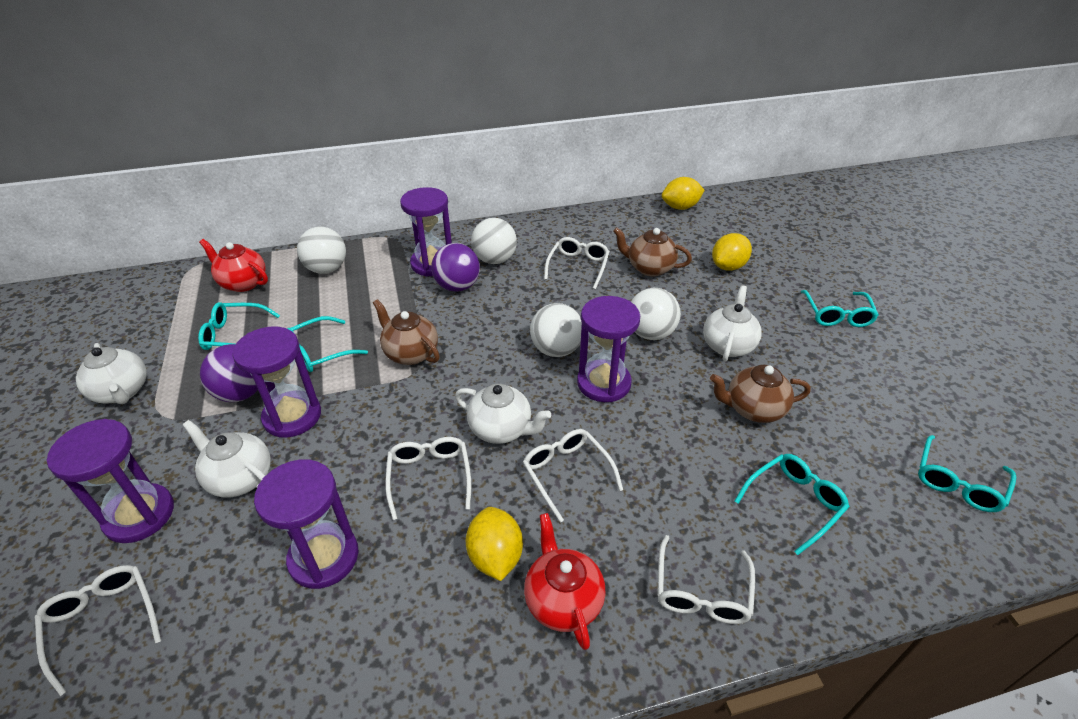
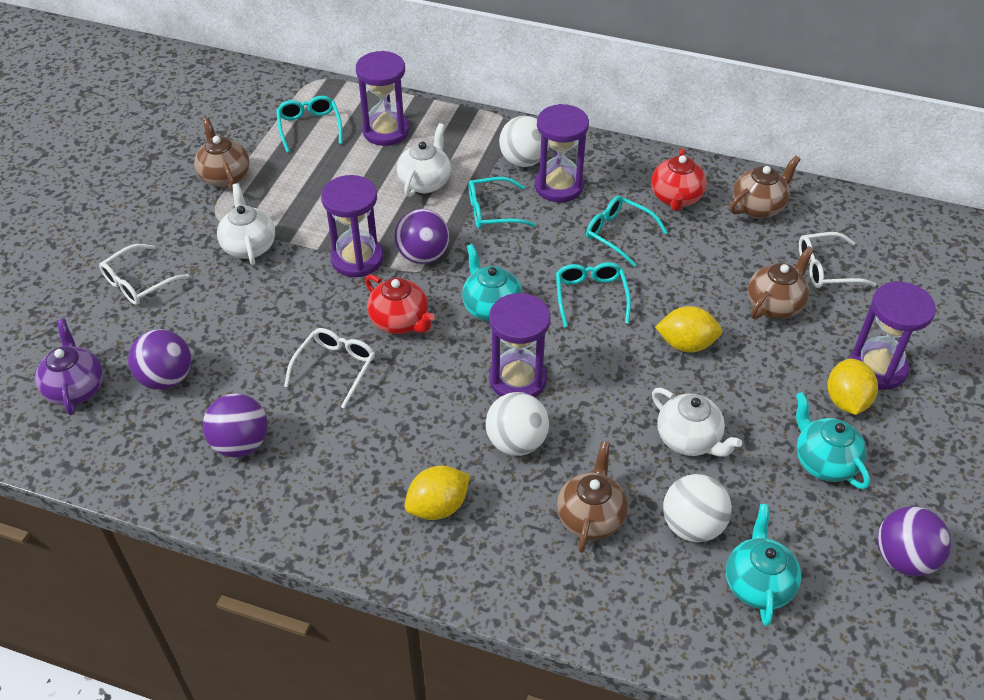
brown teapot: 3 -> 4
purple ball: 2 -> 4
purple teapot: 0 -> 1
turquoise glasses: 5 -> 4
turquoise teapot: 0 -> 3
white ball: 4 -> 3
white glasses: 5 -> 3
white teapot: 4 -> 3

